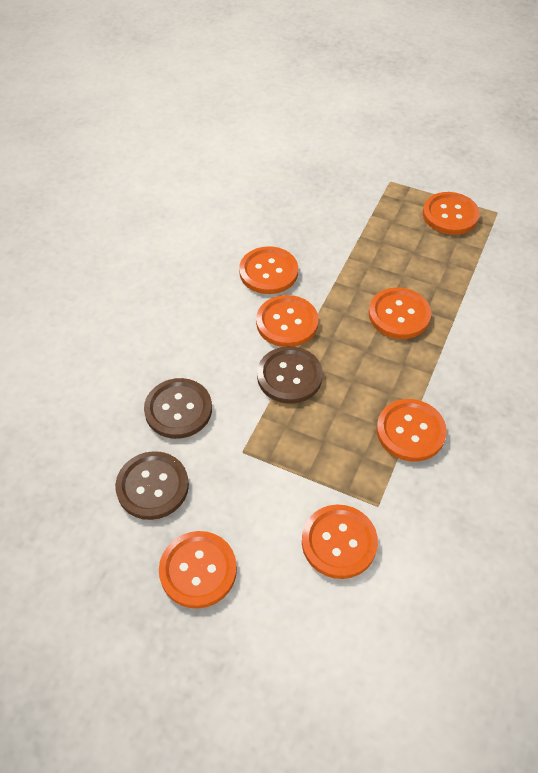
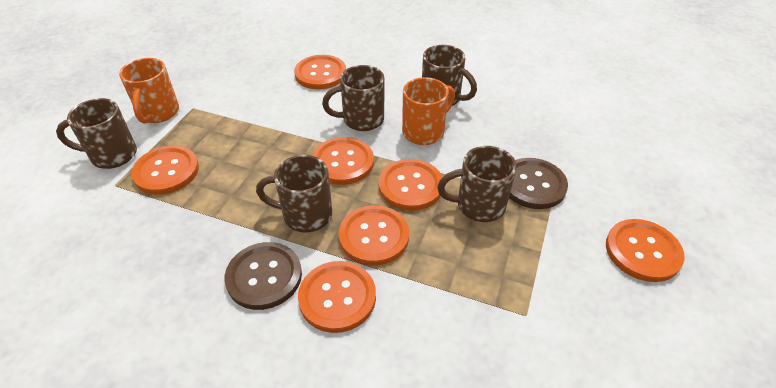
brown button: 3 -> 2
brown mug: 0 -> 5
orange mug: 0 -> 2

